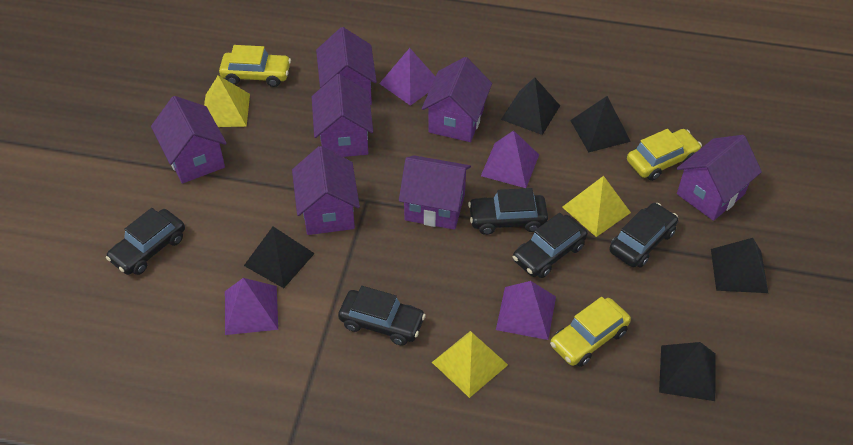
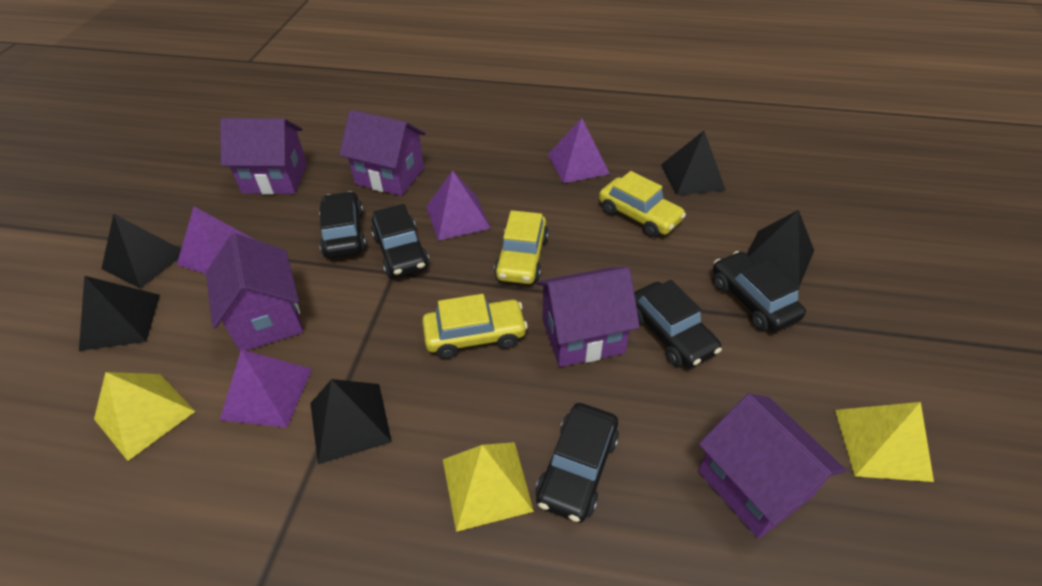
purple house: 7 -> 5

